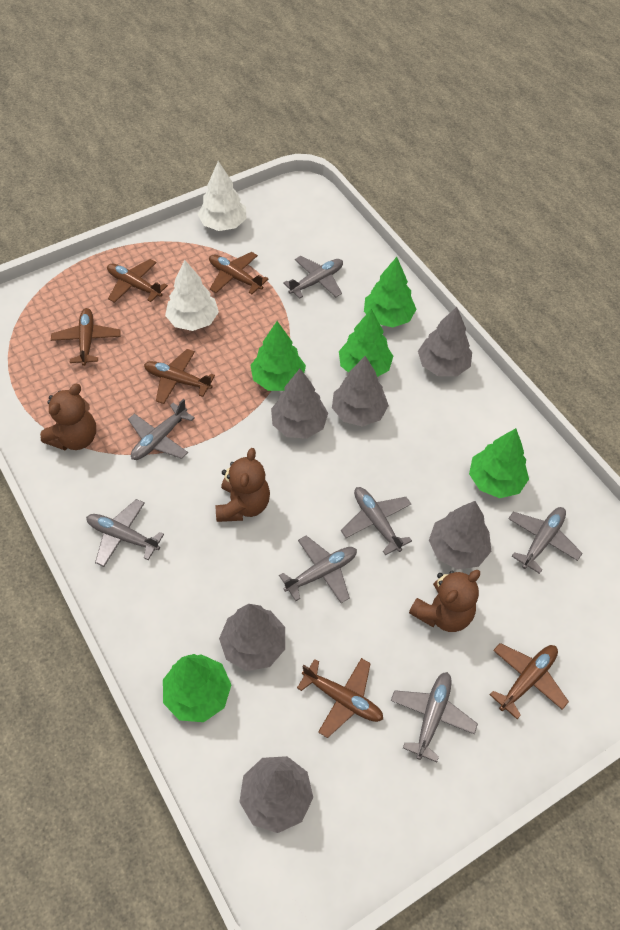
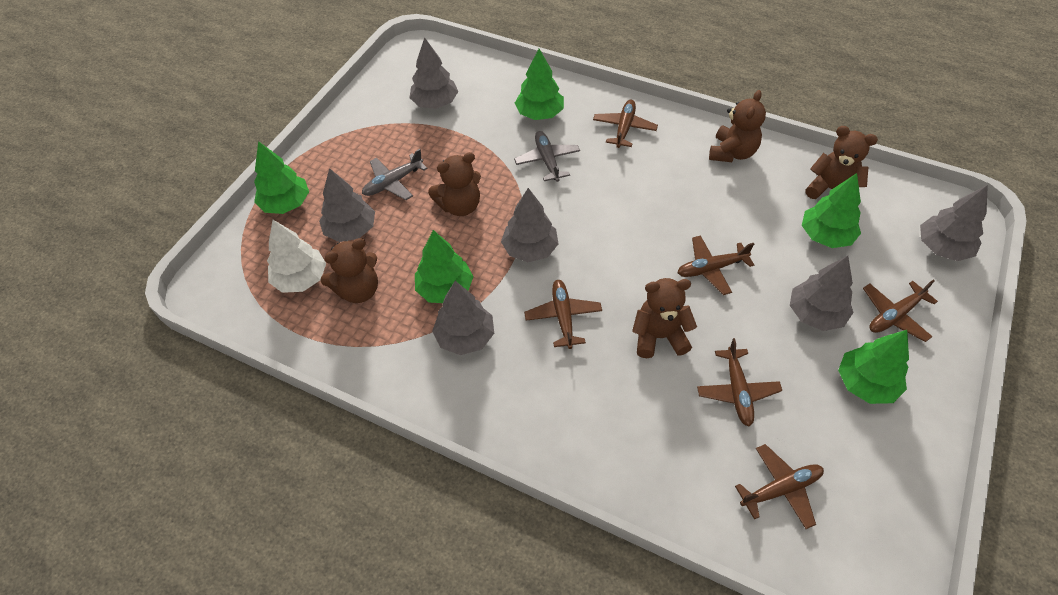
brown teddy bear: 3 -> 5
grey plane: 7 -> 2
white tree: 2 -> 1

